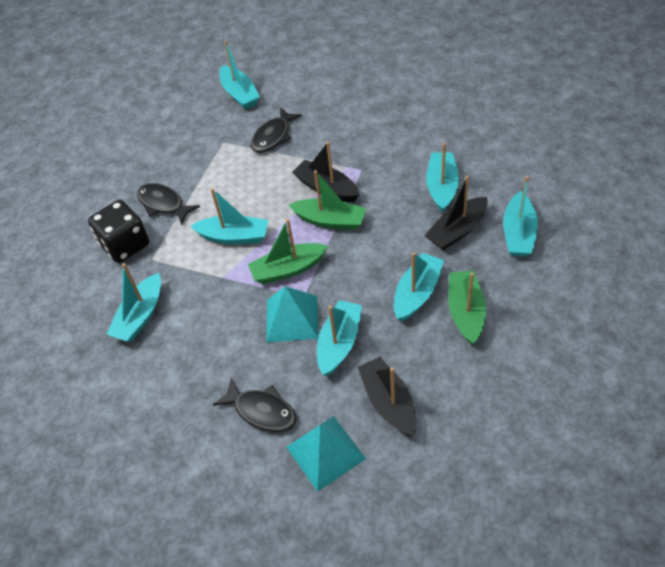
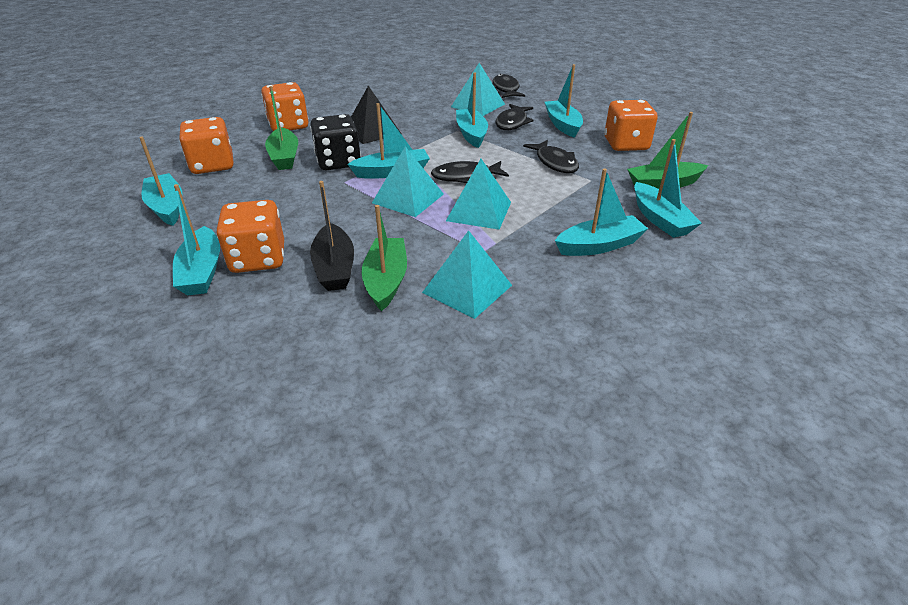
black boat: 3 -> 1
black fish: 3 -> 4
black pyramid: 0 -> 1
orange dice: 0 -> 4
turquoise pyramid: 2 -> 4

